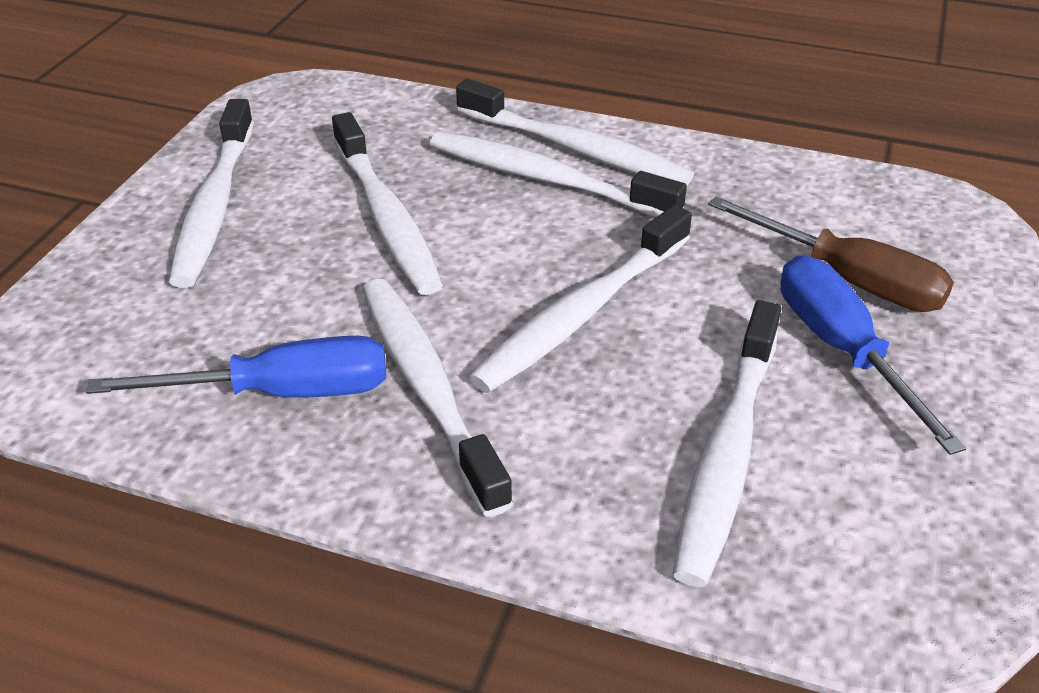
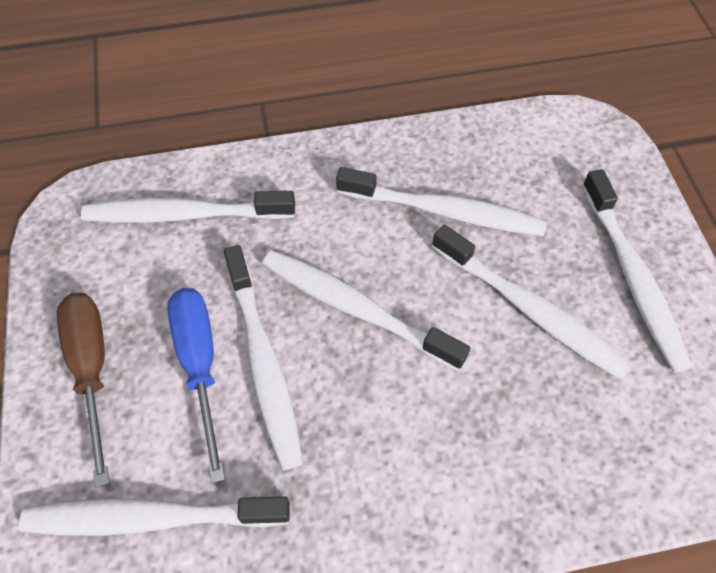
blue screwdriver: 2 -> 1

